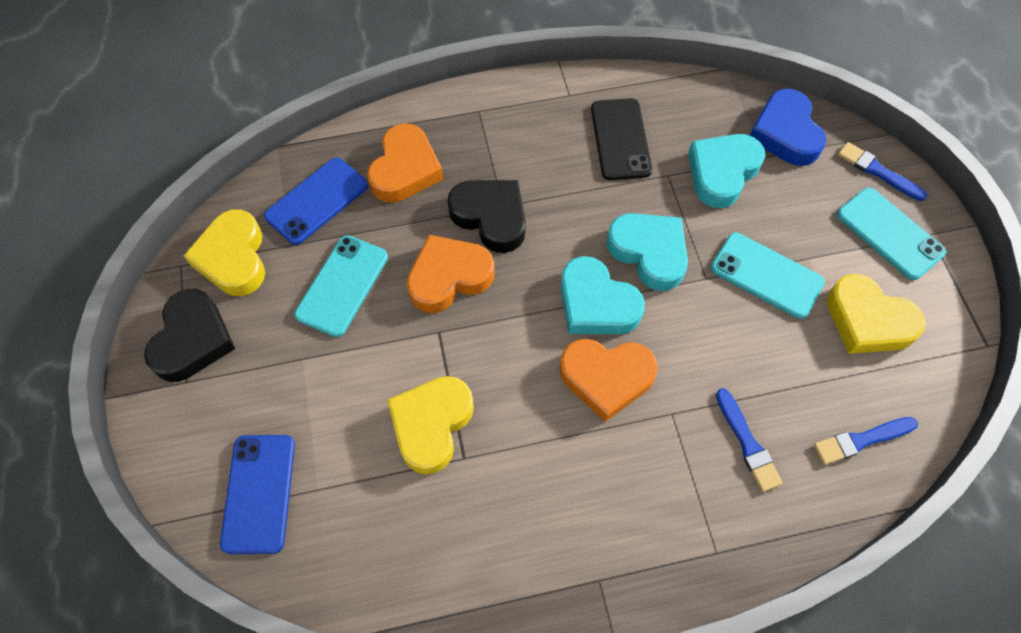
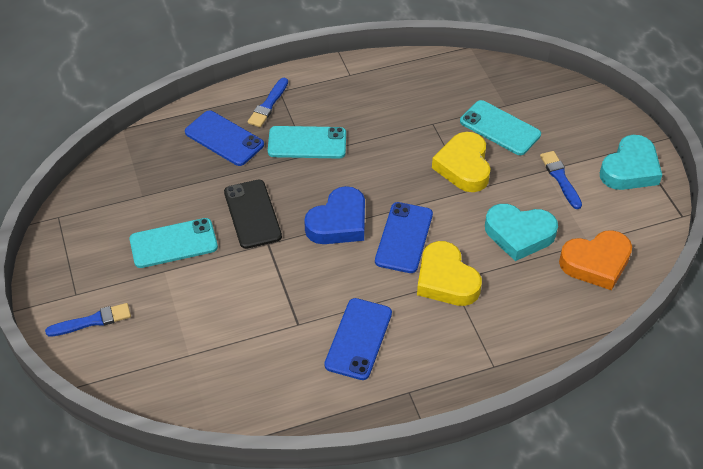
black heart: 2 -> 0
blue phone: 2 -> 3
orange heart: 3 -> 1
turquoise heart: 3 -> 2
yellow heart: 3 -> 2

